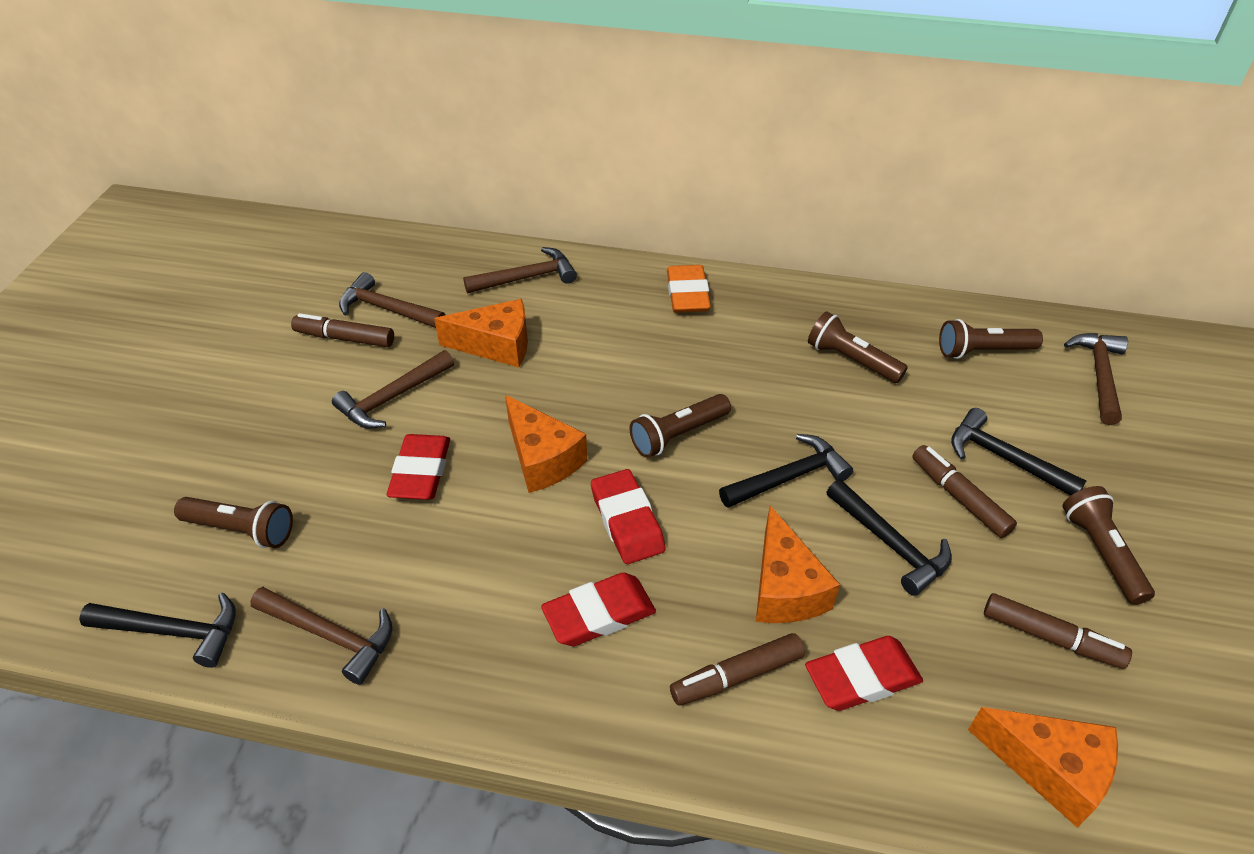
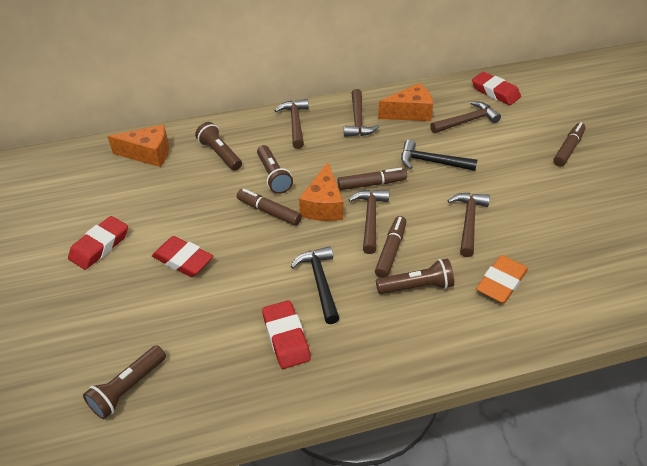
black hammer: 4 -> 2
brown flashlight: 5 -> 4
orange cheese: 4 -> 3

